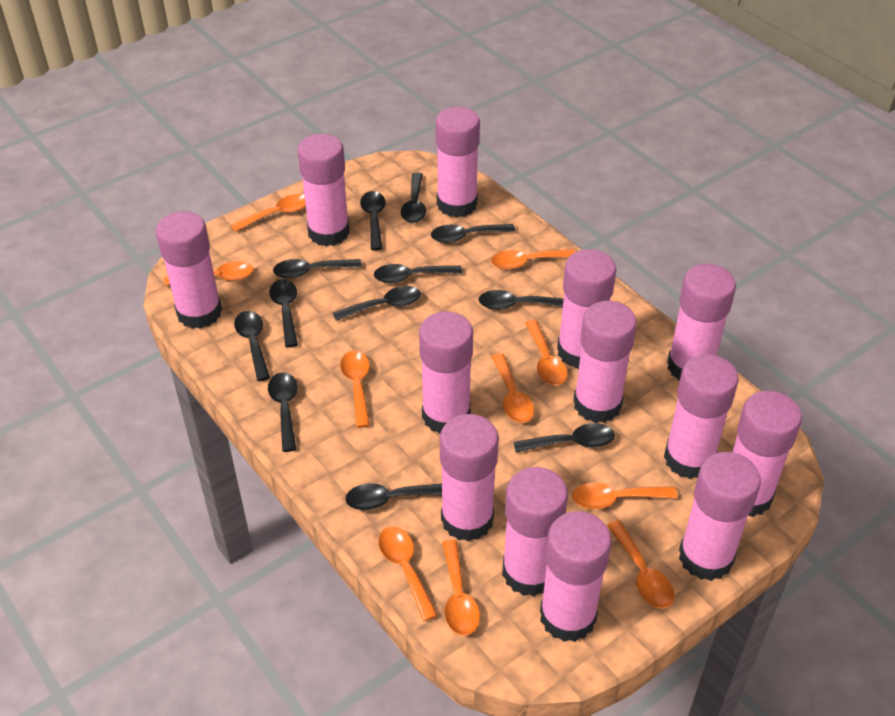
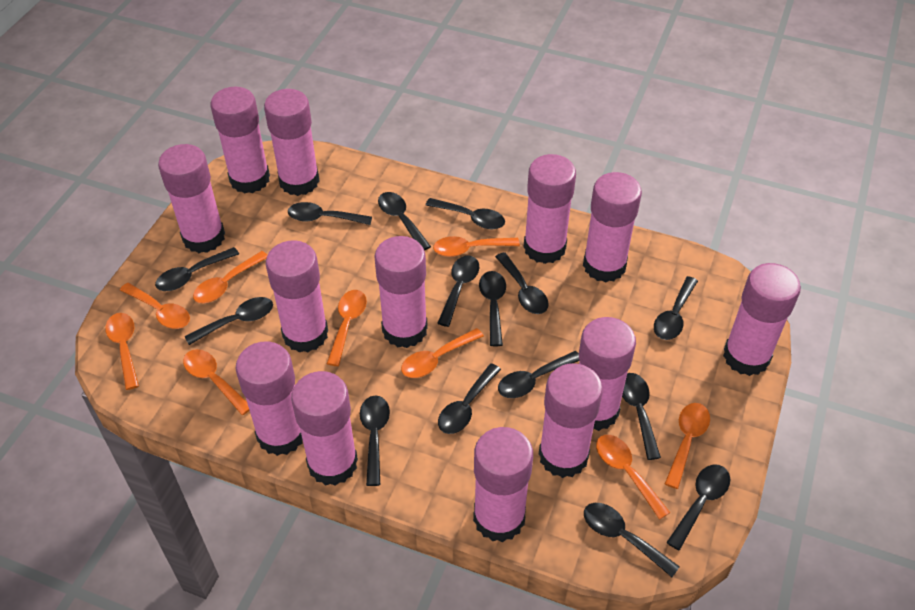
black spoon: 12 -> 15
orange spoon: 10 -> 9

